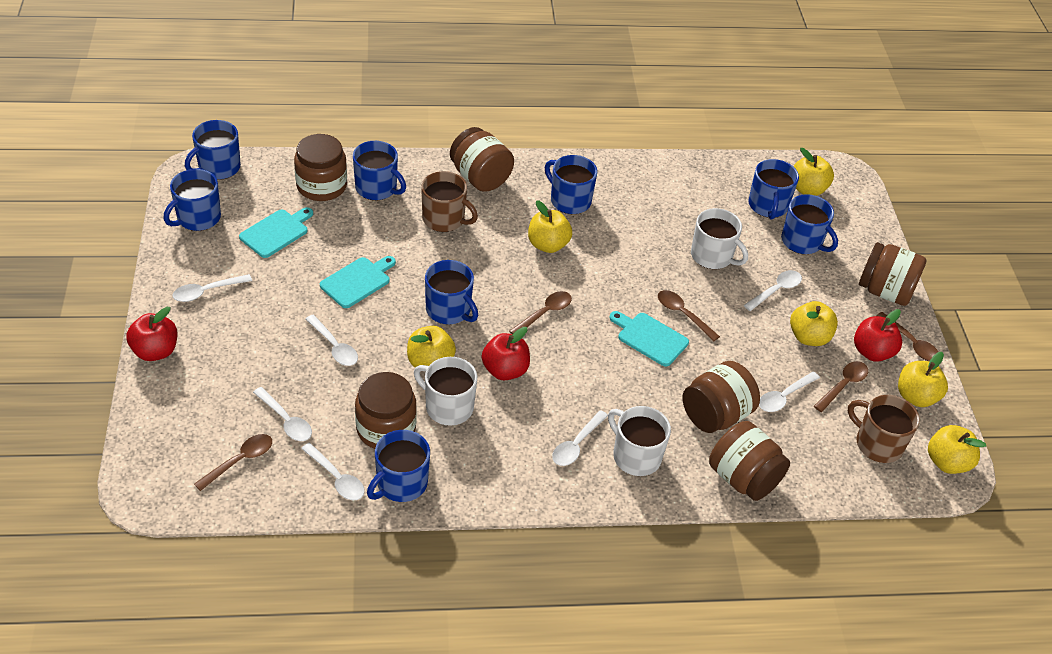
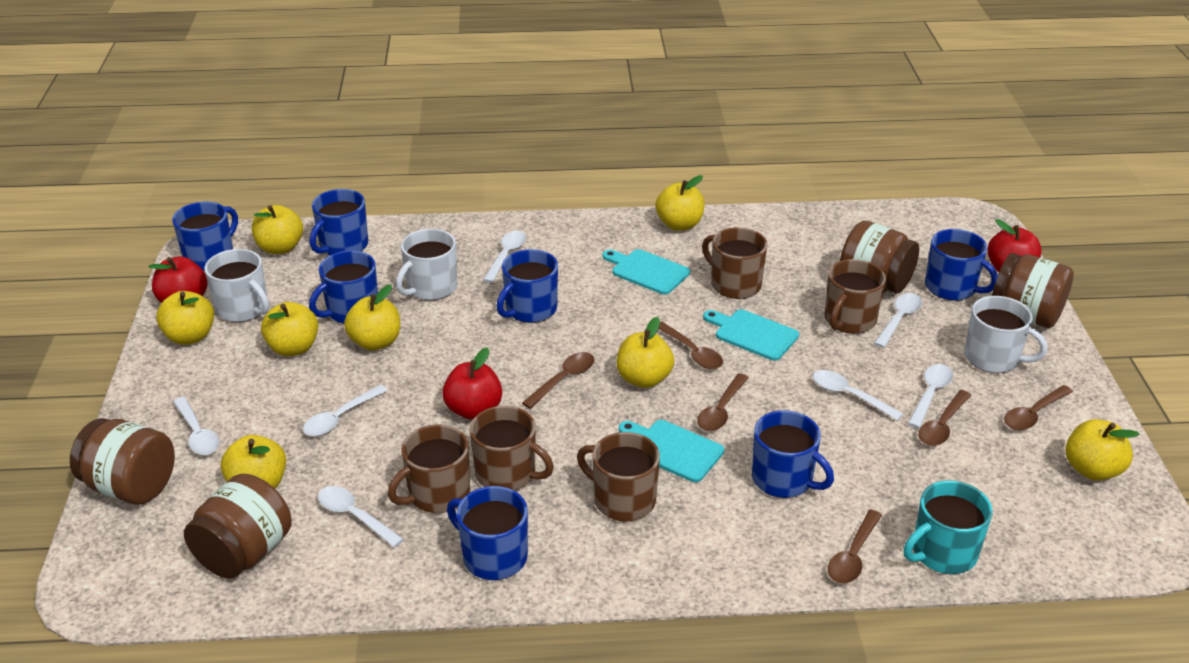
blue mug: 8 -> 7
brown jar: 6 -> 4
brown mug: 2 -> 5
brown spoon: 5 -> 6
turquoise mug: 0 -> 1
yellow apple: 6 -> 8

